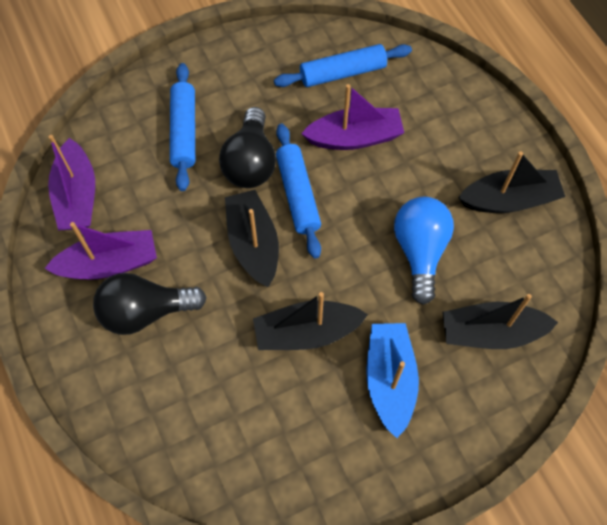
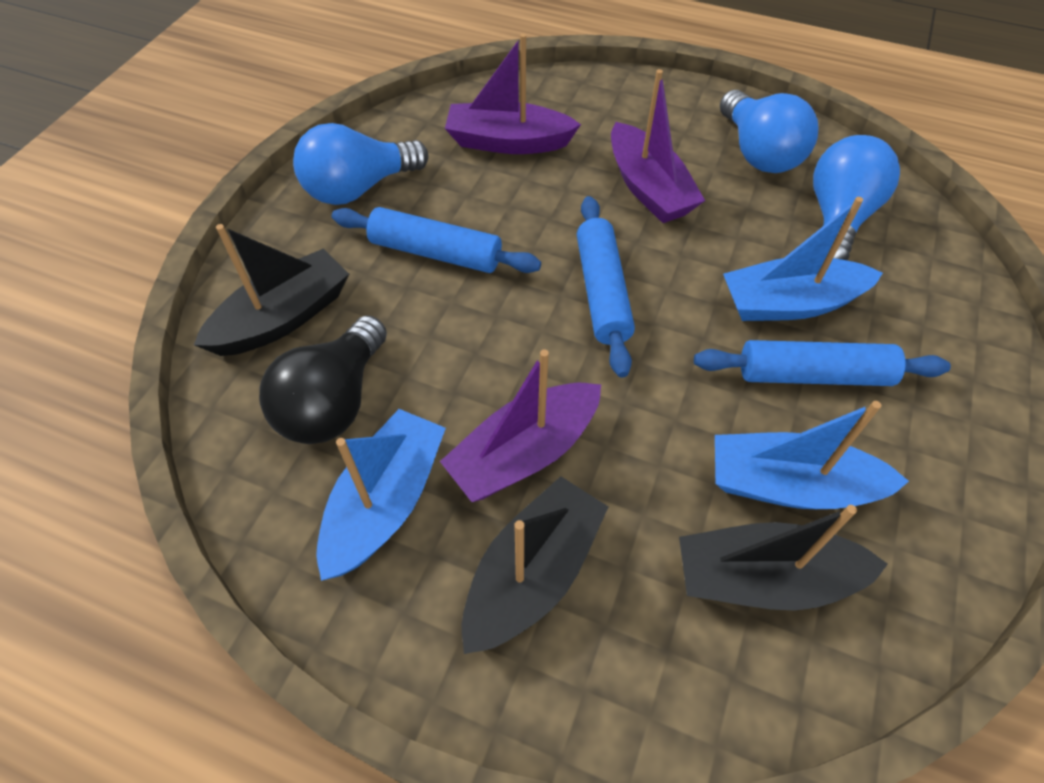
black boat: 4 -> 3
black light bulb: 2 -> 1
blue boat: 1 -> 3
blue light bulb: 1 -> 3

